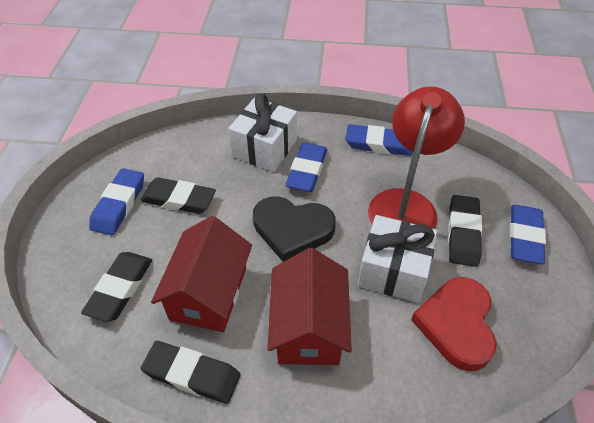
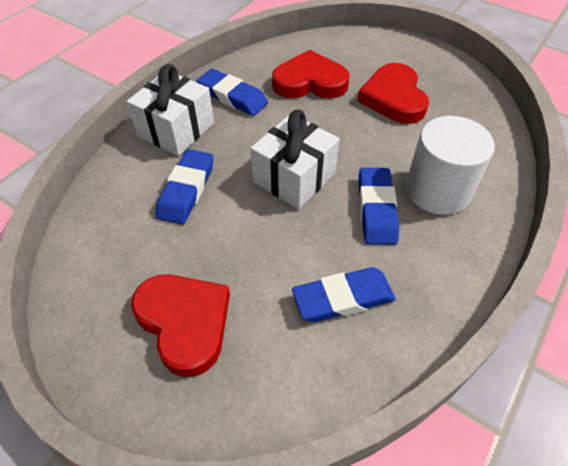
black eraser: 4 -> 0
black heart: 1 -> 0
red heart: 1 -> 3
red house: 2 -> 0
red lamp: 1 -> 0
white cylinder: 0 -> 1

